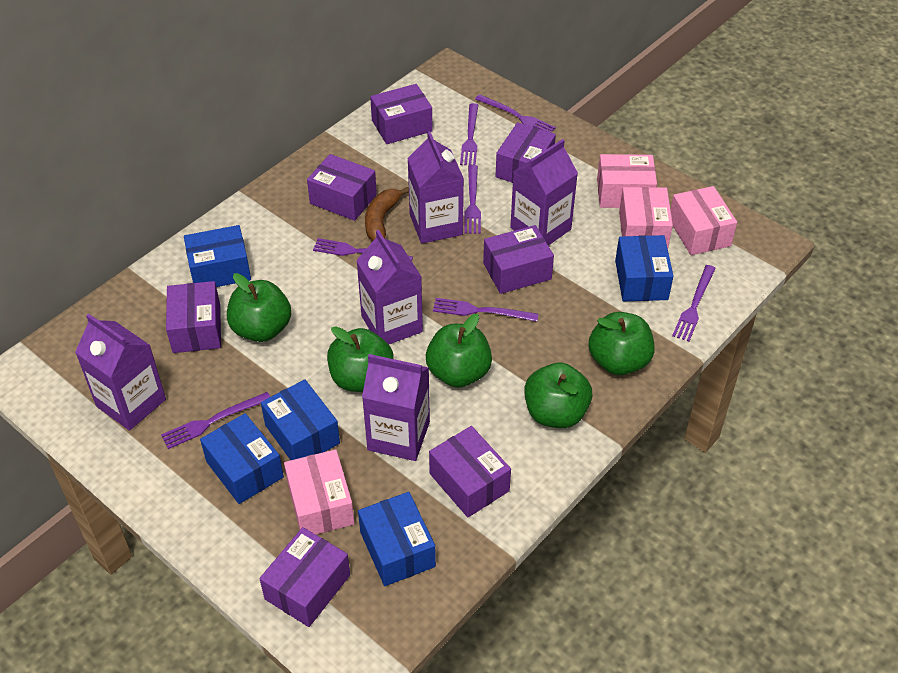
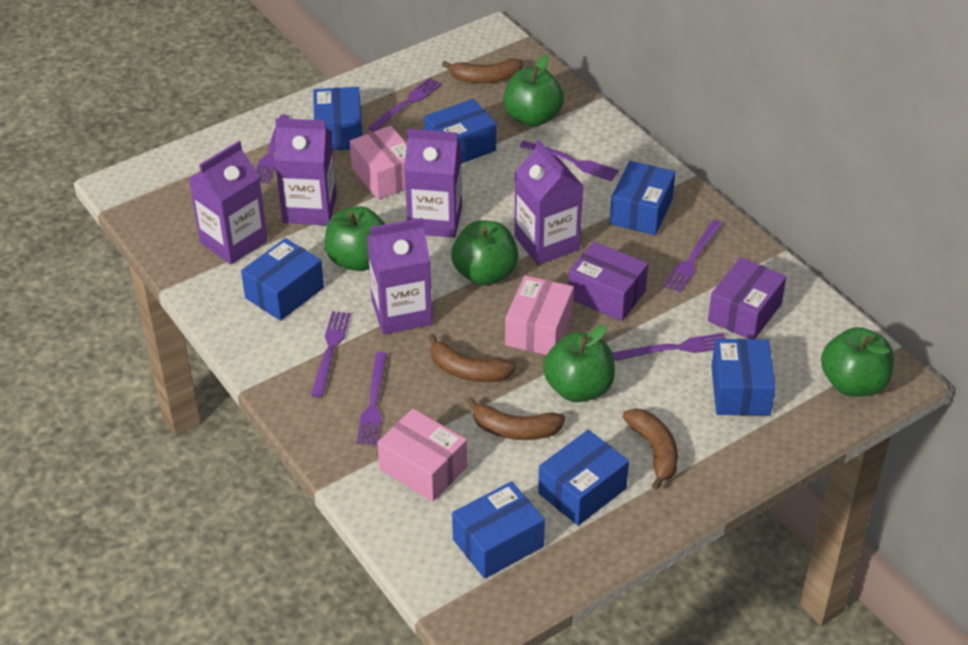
blue box: 5 -> 7
brown banana: 1 -> 4
pink box: 4 -> 3
purple box: 7 -> 2

